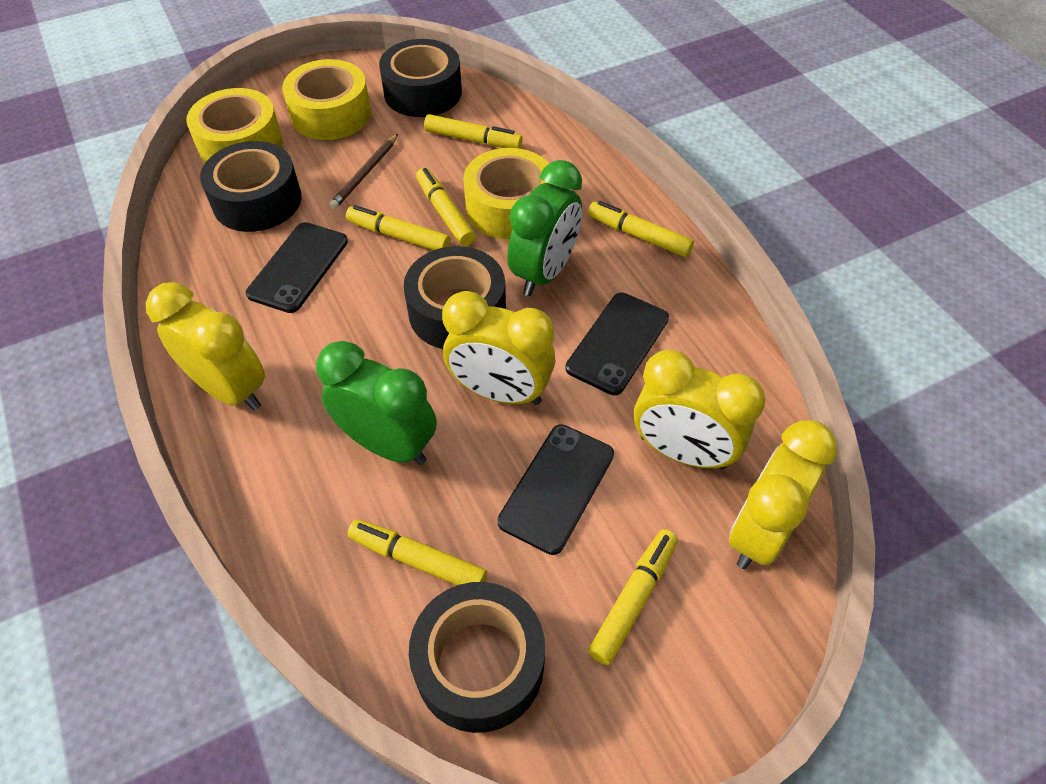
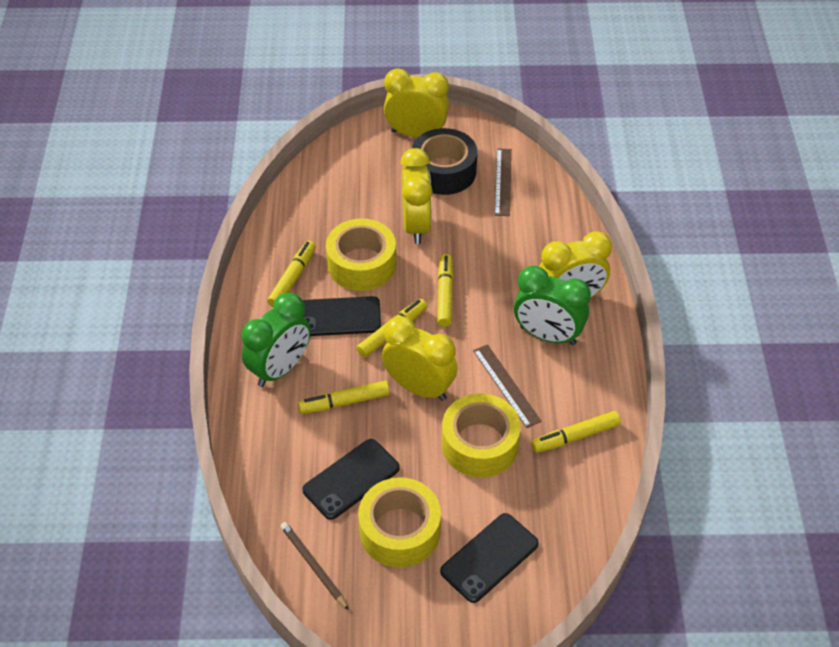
black tape: 4 -> 1
brown ruler: 0 -> 2
yellow marker: 6 -> 5

